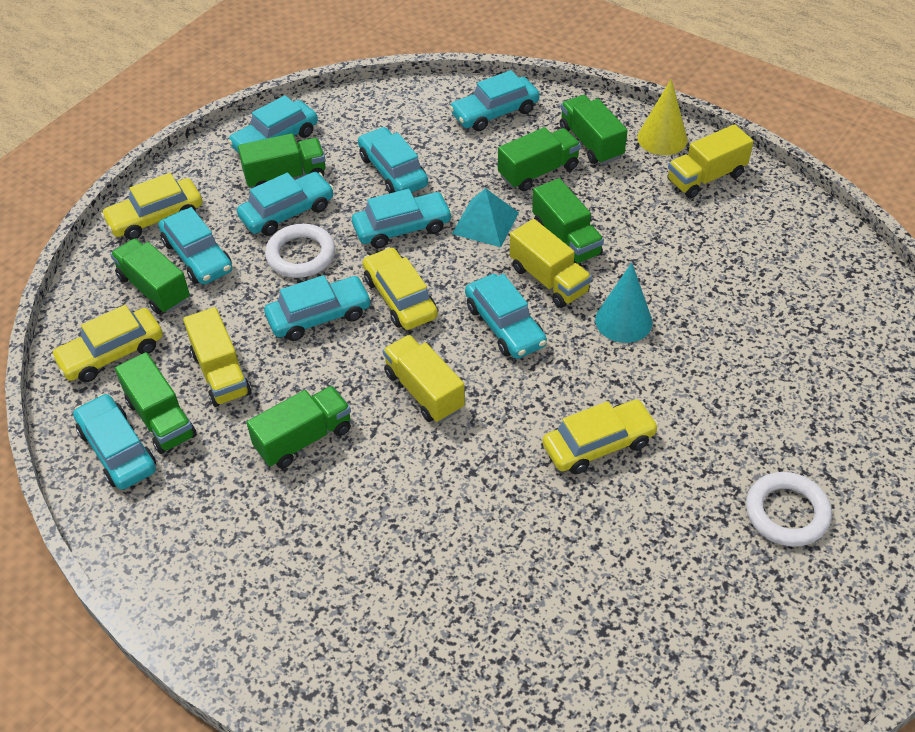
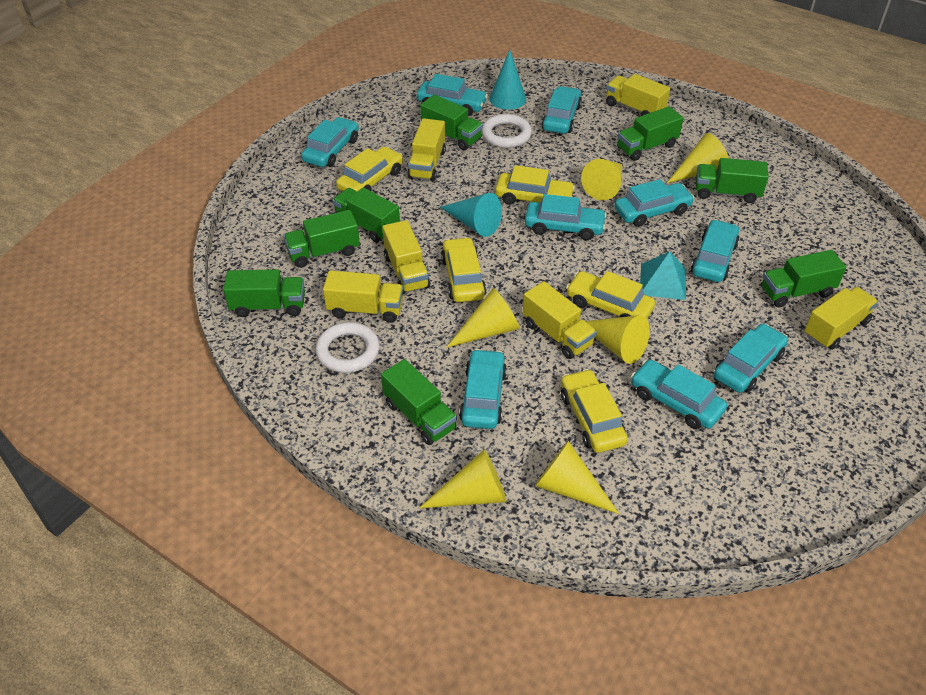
green truck: 7 -> 8
turquoise cone: 1 -> 2
yellow car: 4 -> 5
yellow cone: 1 -> 6
yellow truck: 4 -> 6

